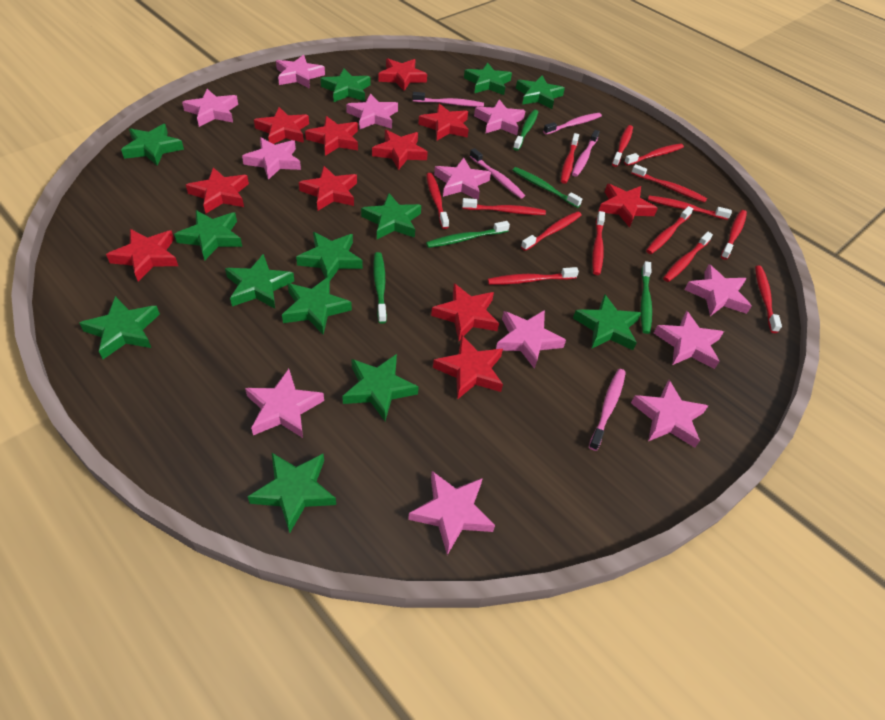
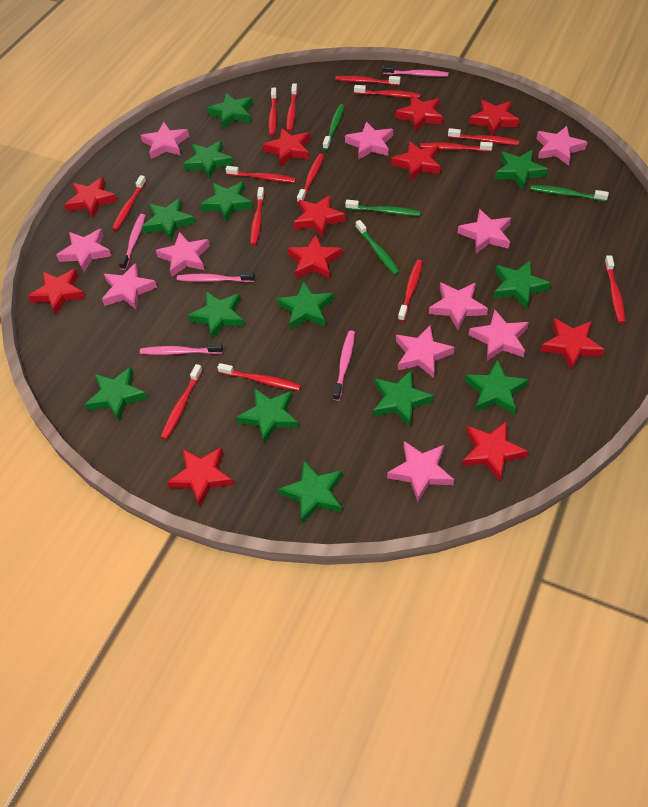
green toothbrush: 5 -> 4
pink star: 12 -> 11

